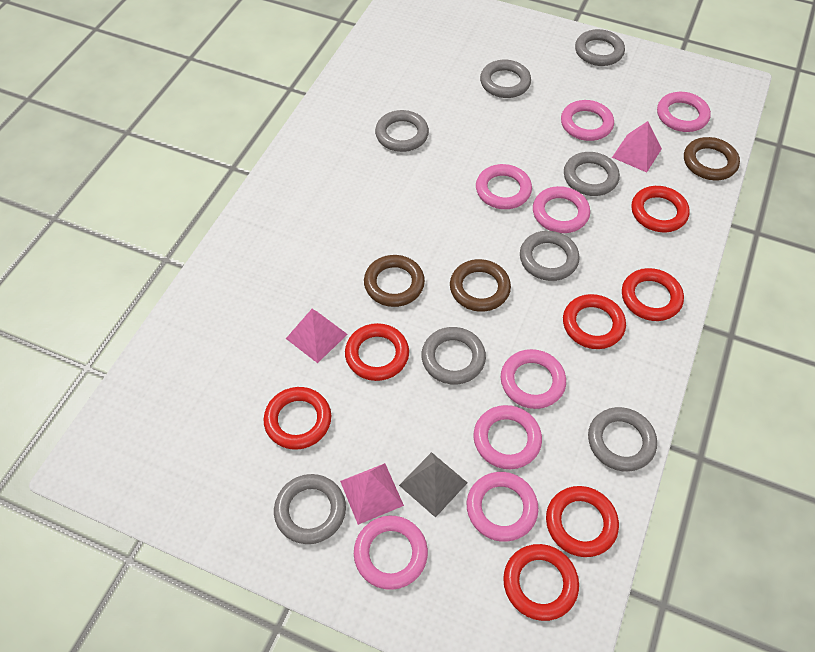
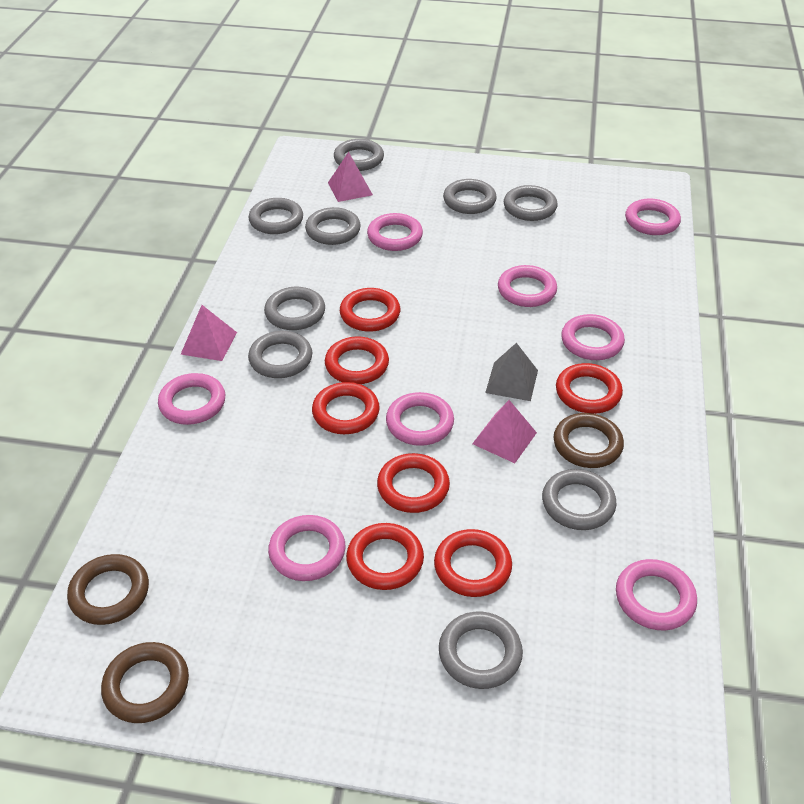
grey ring: 8 -> 9

